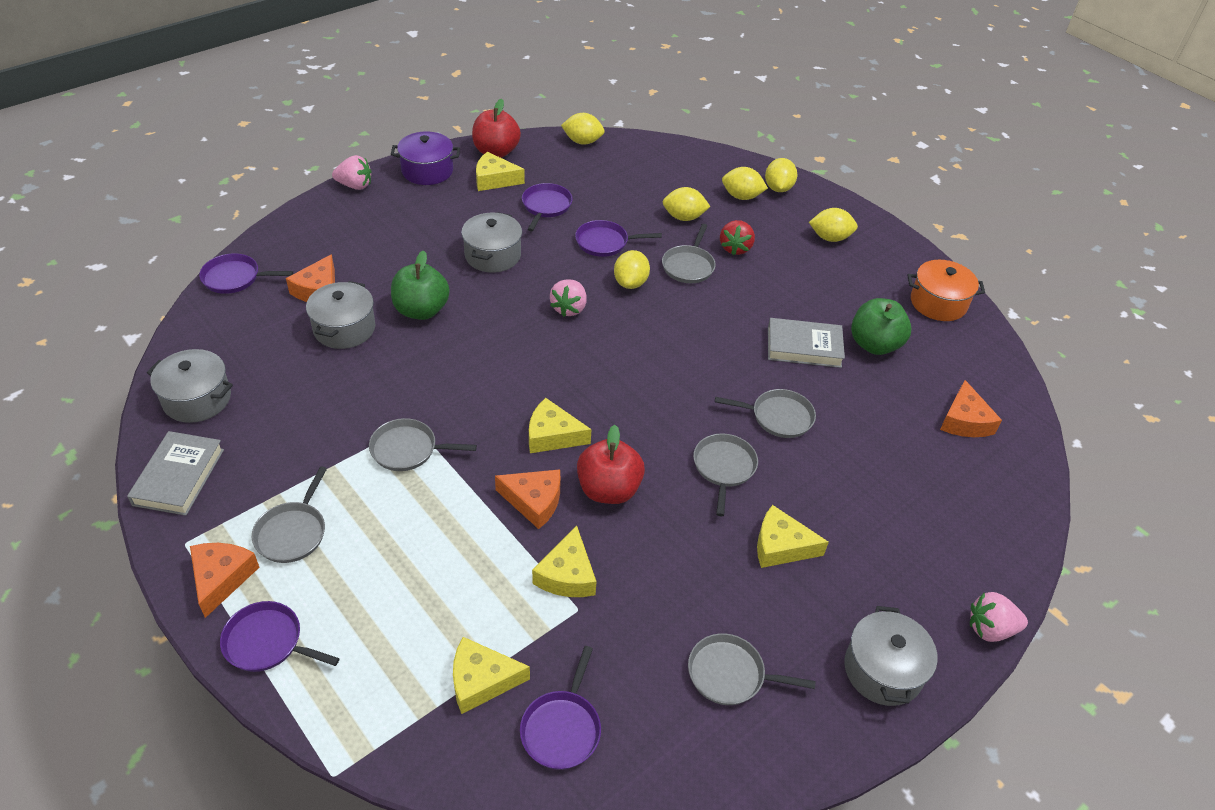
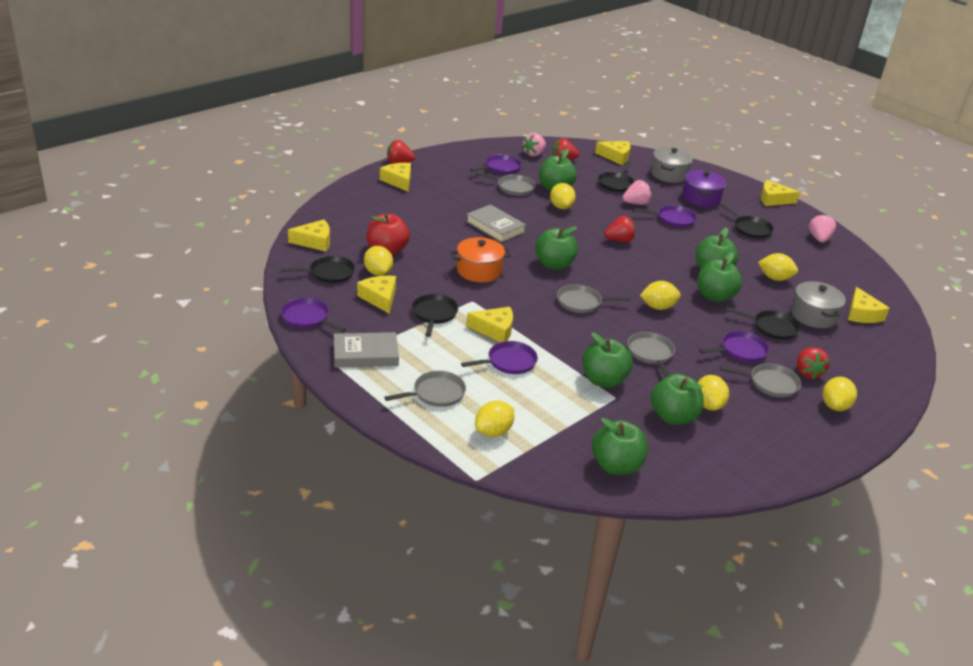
black pan: 0 -> 5
green apple: 2 -> 7
grey pan: 6 -> 5
grey pot: 4 -> 2
orange cheese: 4 -> 0
red apple: 2 -> 1
red strawberry: 1 -> 4
yellow cheese: 5 -> 7
yellow lemon: 6 -> 7

